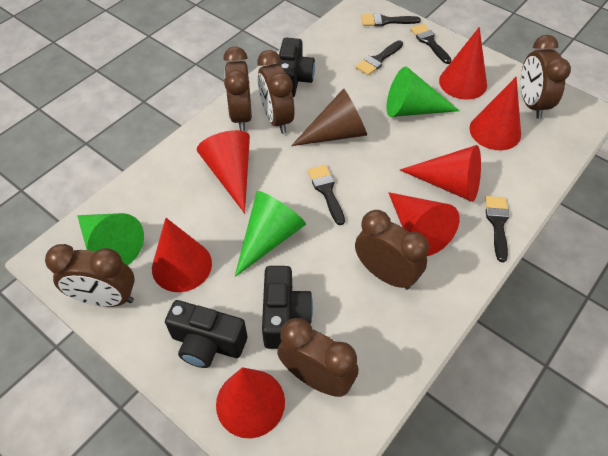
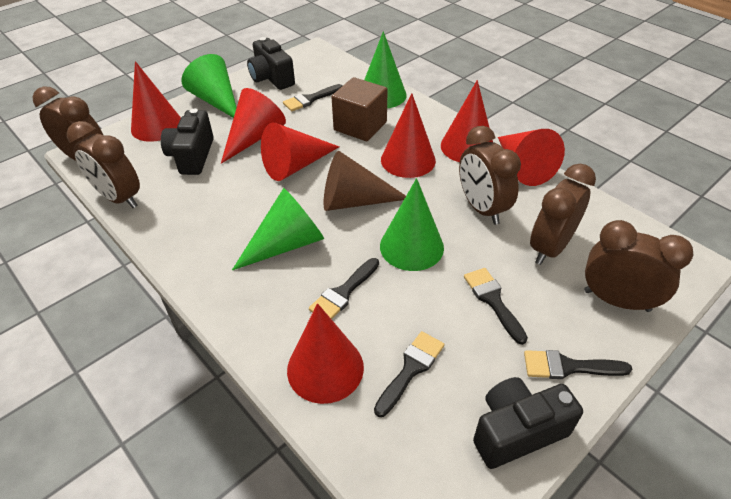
brown clock: 6 -> 5
brown cube: 0 -> 1
green cone: 3 -> 4

